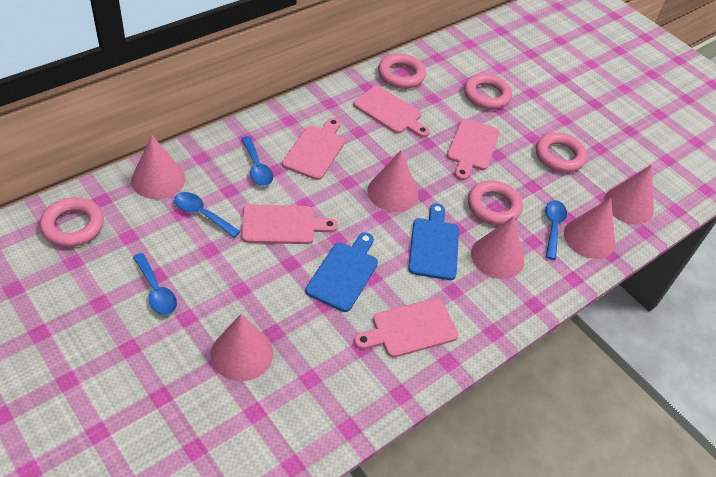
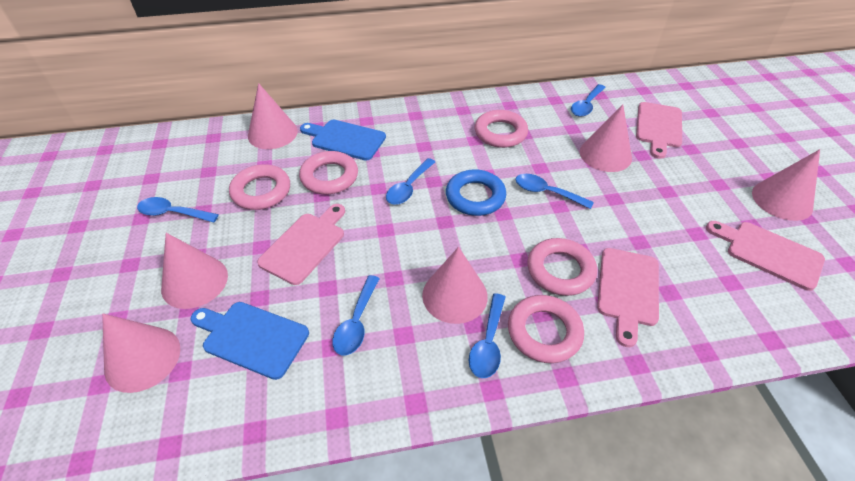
blue ring: 0 -> 1
blue spoon: 4 -> 6
pink cutting board: 5 -> 4

